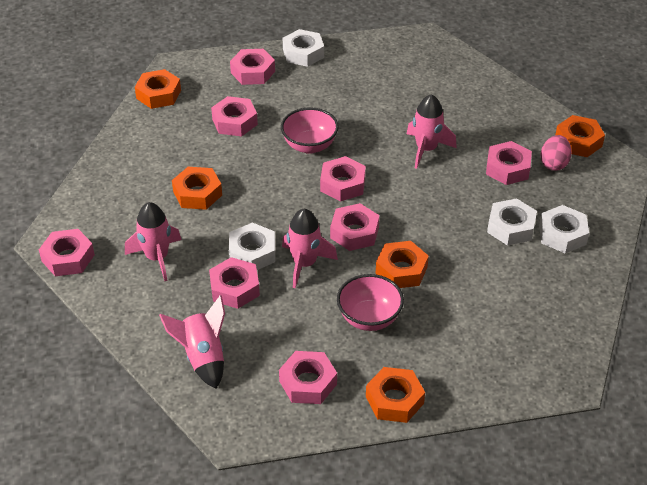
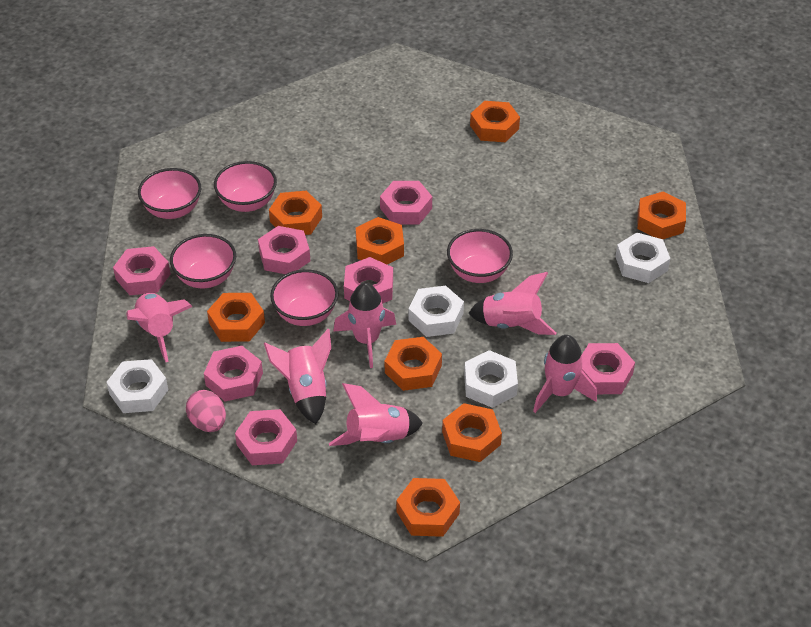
orange nut: 5 -> 8
pink bowl: 2 -> 5
pink nut: 8 -> 7
pink rocket: 4 -> 6

